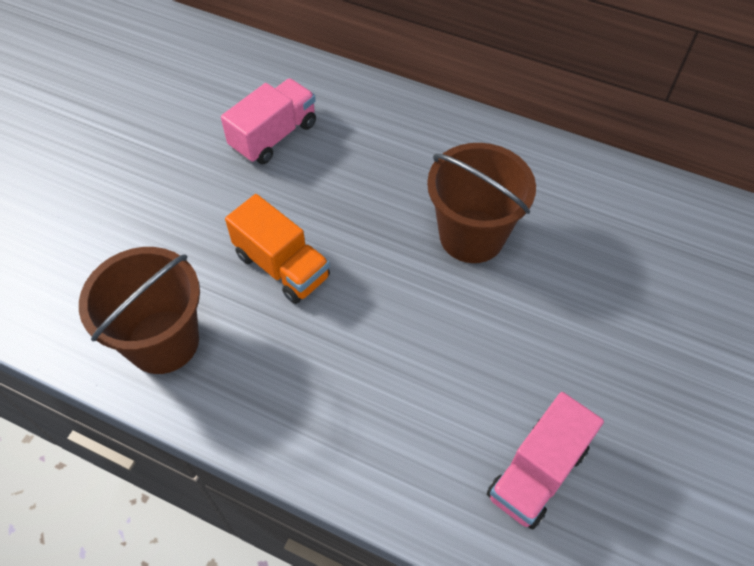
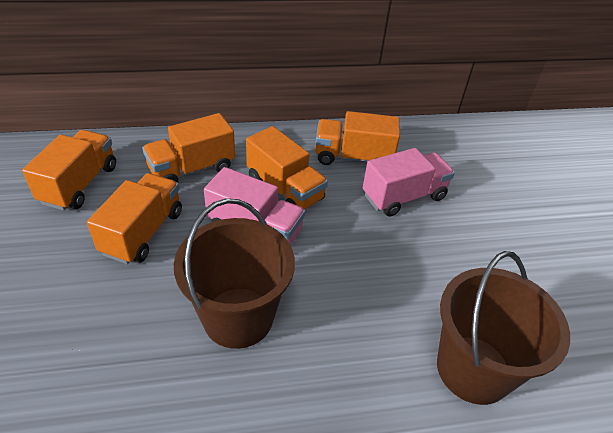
orange truck: 1 -> 5

